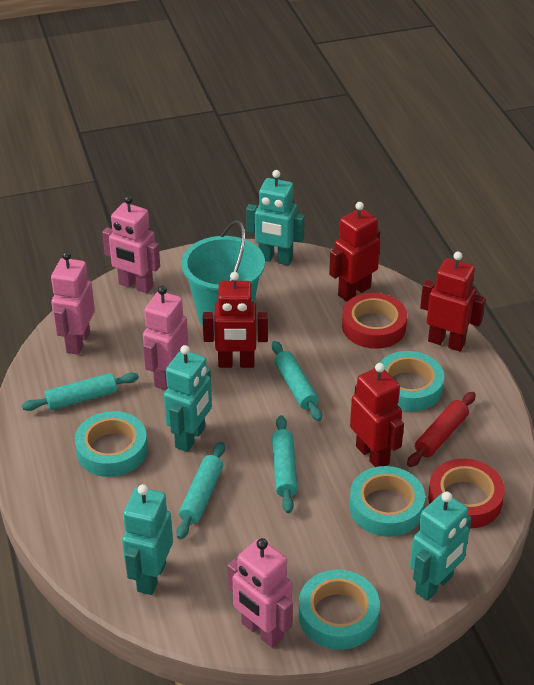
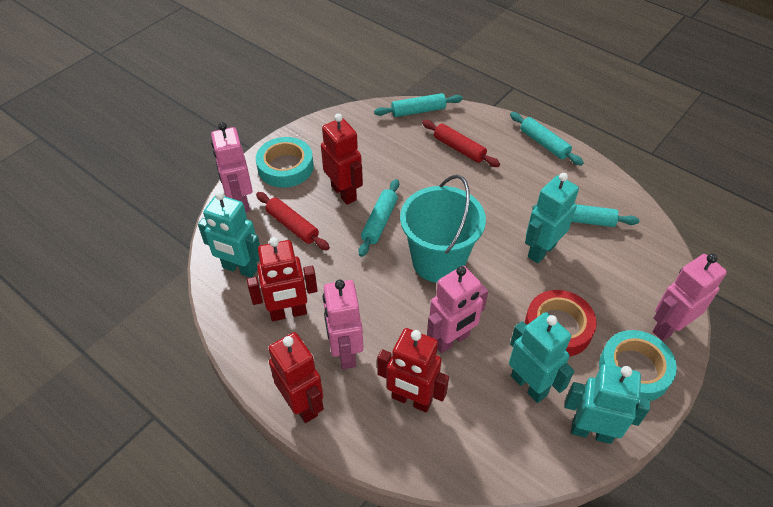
red rolling pin: 1 -> 2
red tape: 2 -> 1
turquoise tape: 4 -> 2

